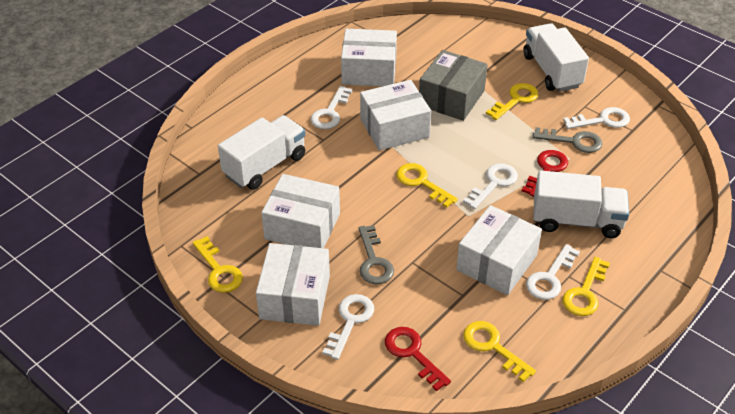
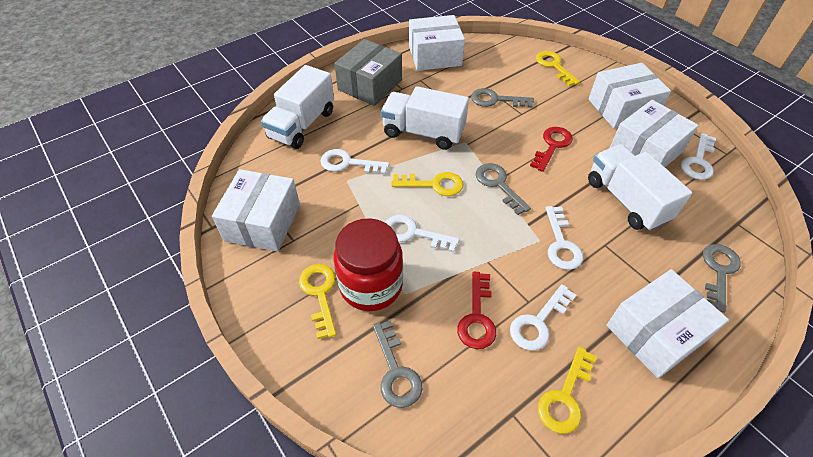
grey key: 2 -> 4
red jar: 0 -> 1
yellow key: 5 -> 4

